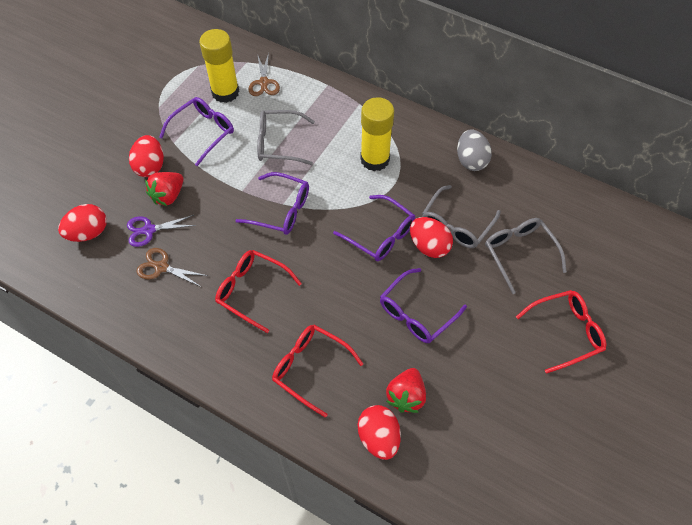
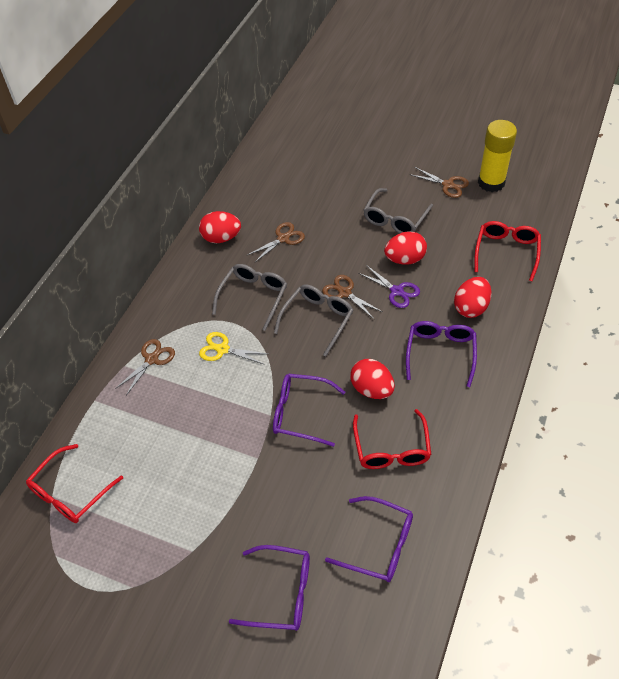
brown scissors: 2 -> 4
grey egg: 1 -> 0
red strawberry: 2 -> 0
yellow glue stick: 2 -> 1
yellow scissors: 0 -> 1

